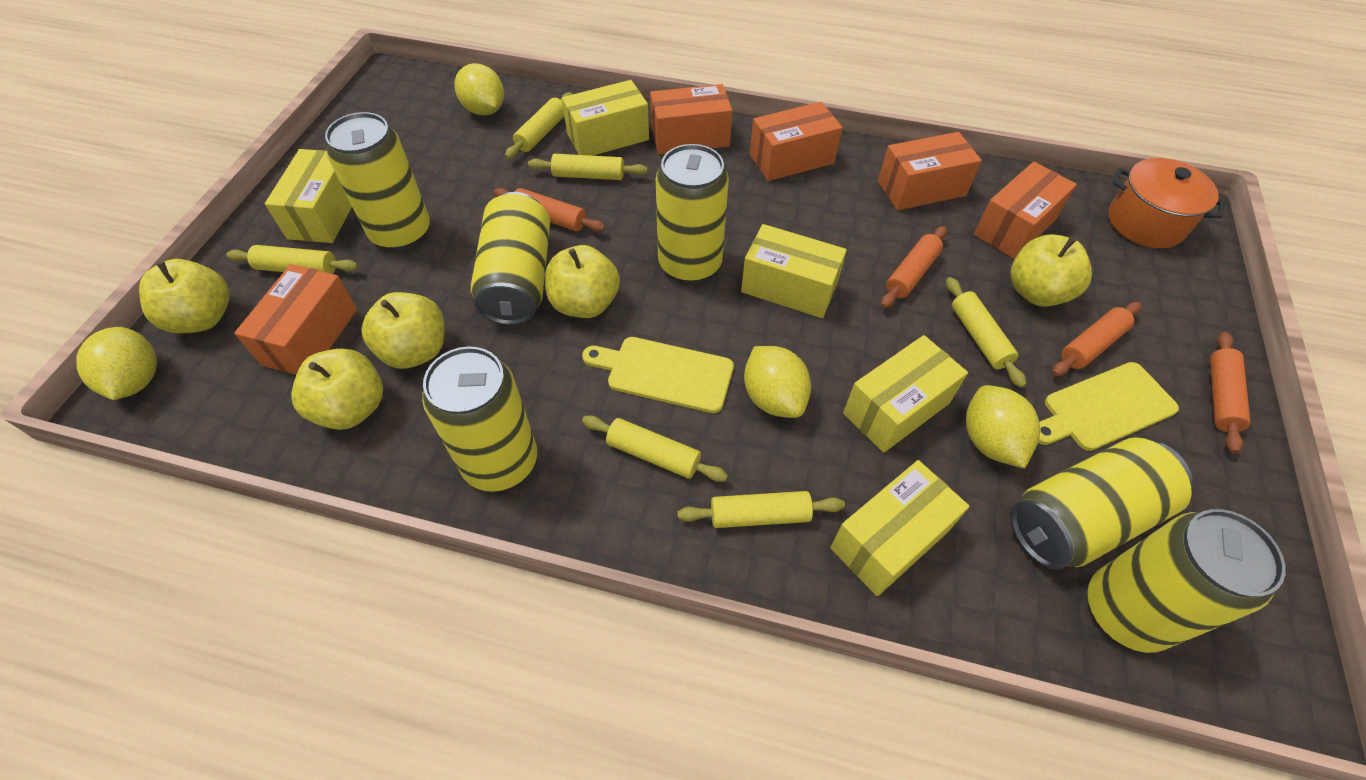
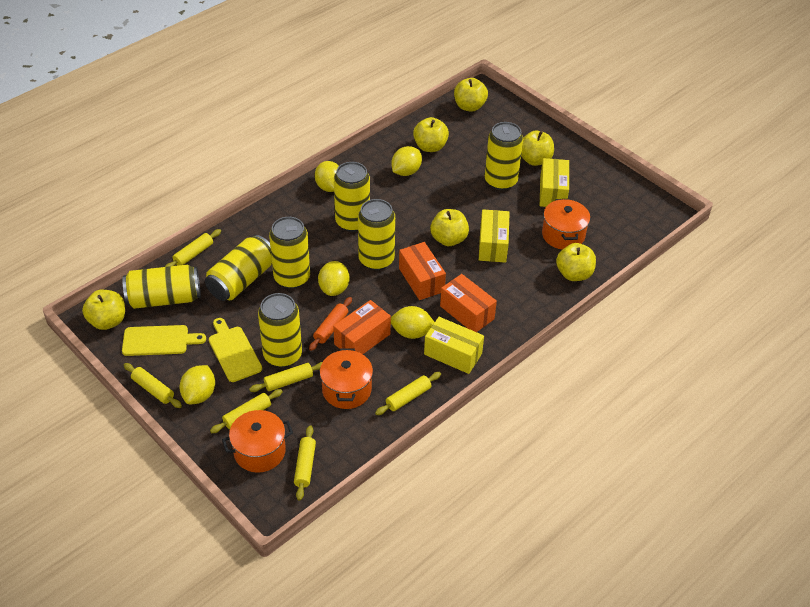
orange box: 5 -> 3
orange pot: 1 -> 3
orange rolling pin: 4 -> 1
yellow apple: 5 -> 6
yellow box: 5 -> 3
yellow can: 6 -> 7
yellow lemon: 4 -> 5

